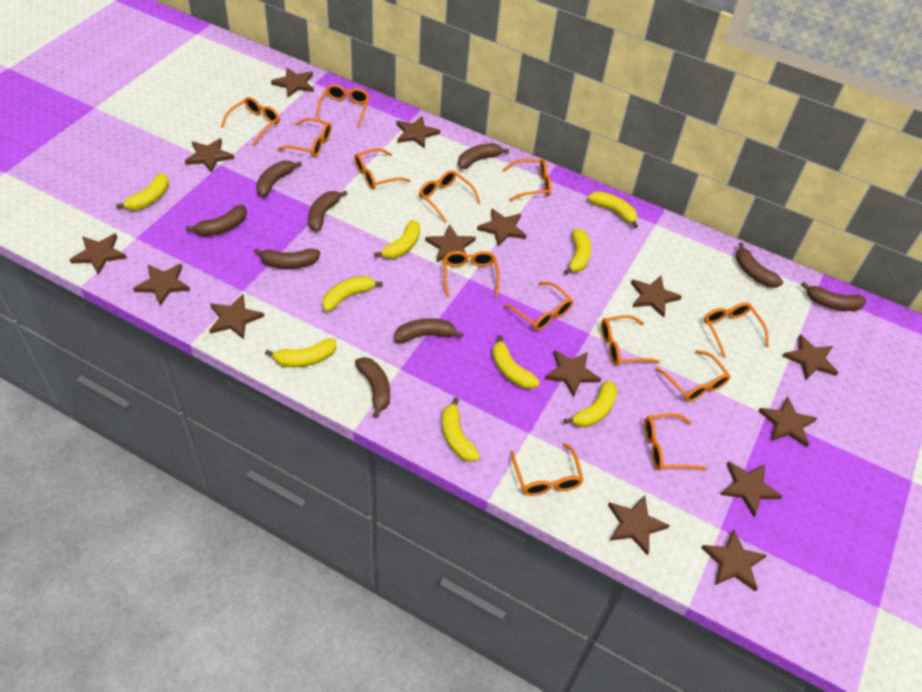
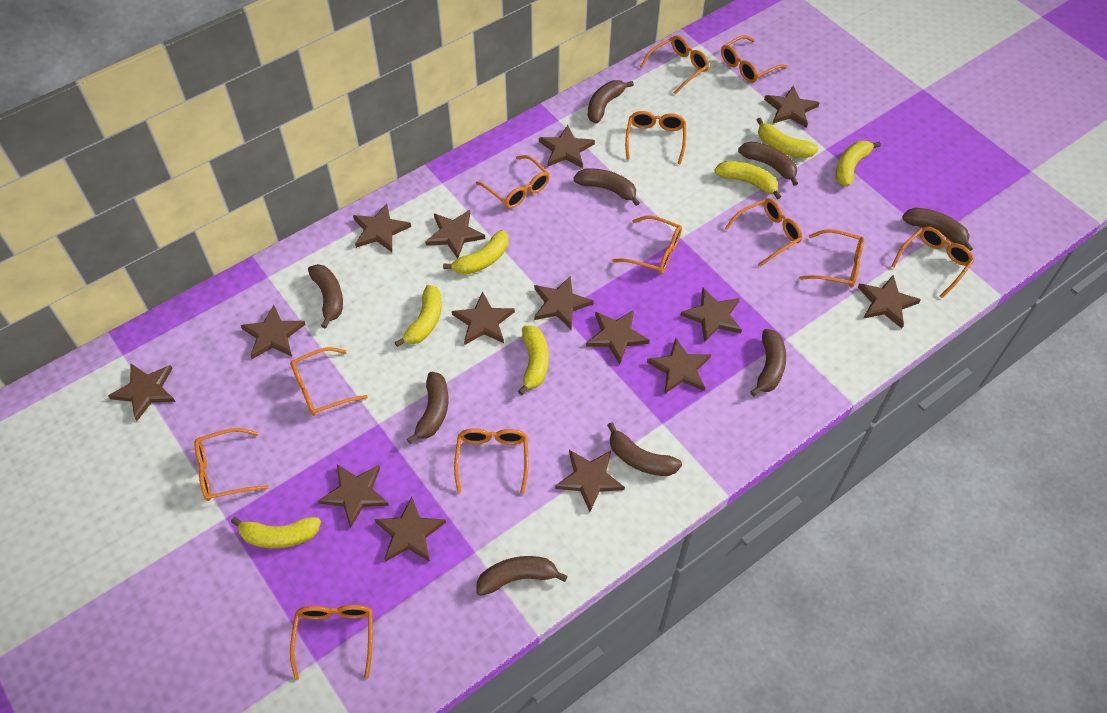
orange glasses: 13 -> 12
yellow banana: 9 -> 7

